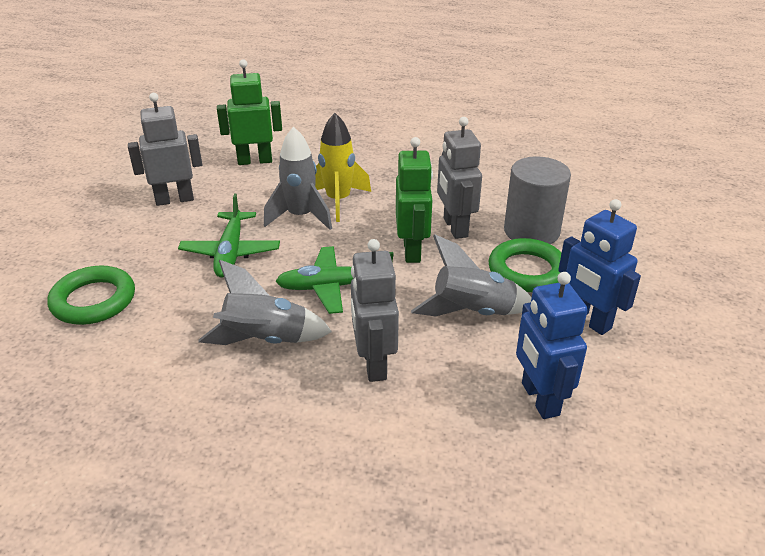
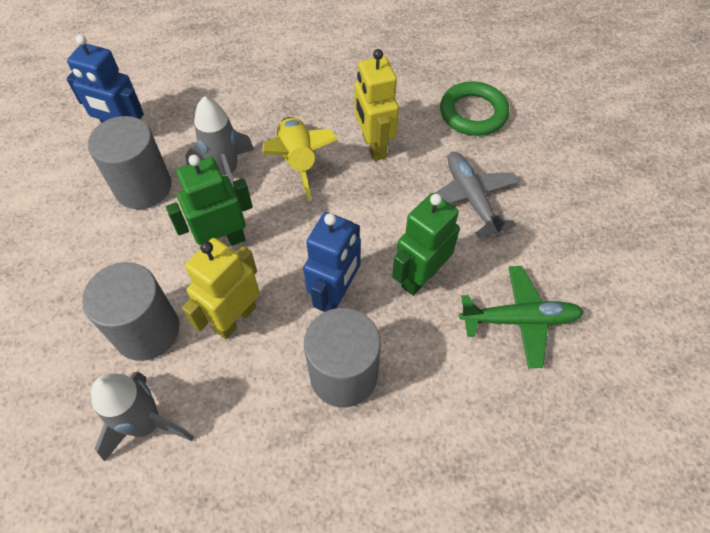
green plane: 2 -> 1
green ring: 2 -> 1
grey cylinder: 1 -> 3
grey plane: 0 -> 1
grey robot: 3 -> 0
grey rocket: 3 -> 2
yellow robot: 0 -> 2

